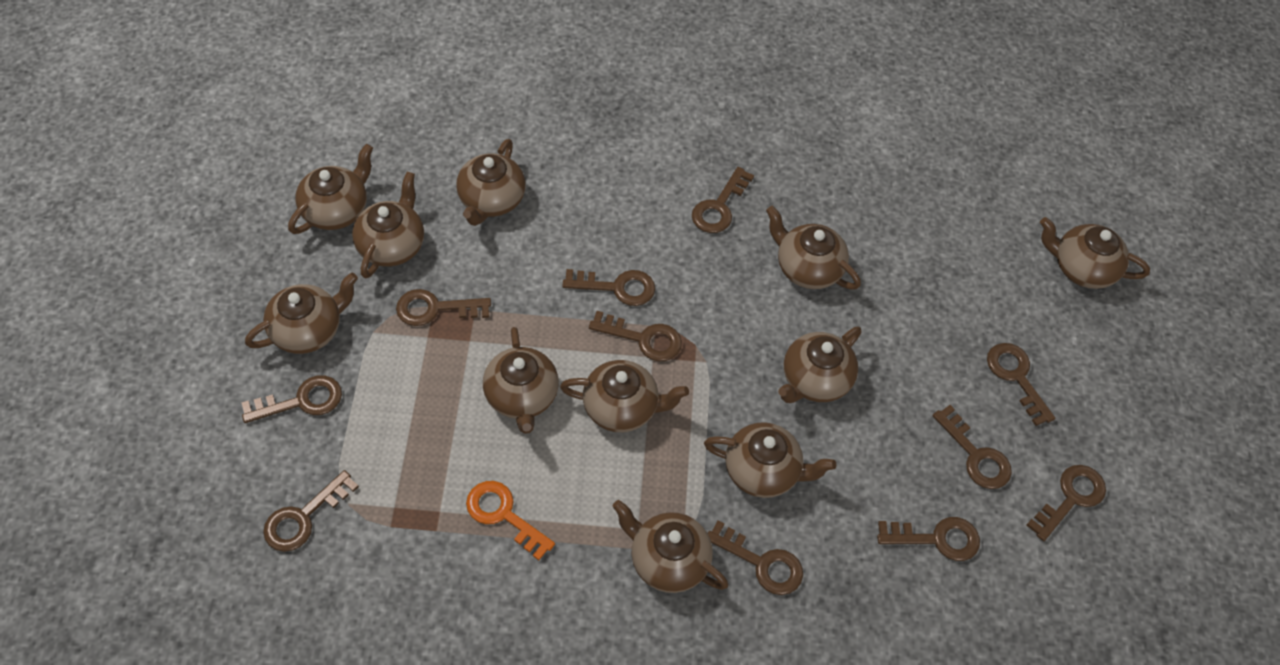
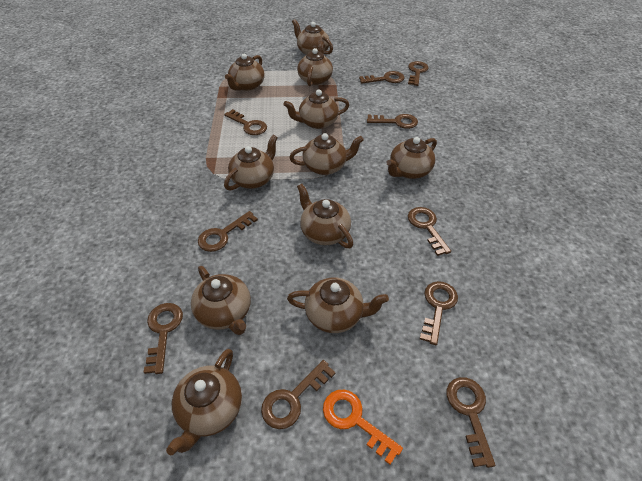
brown key: 11 -> 10

